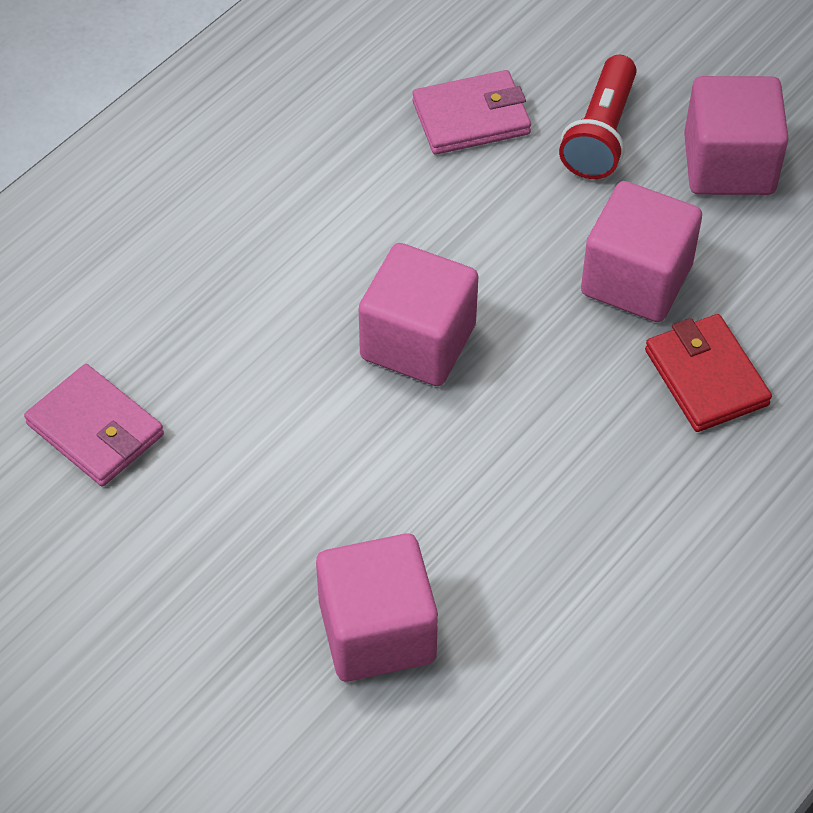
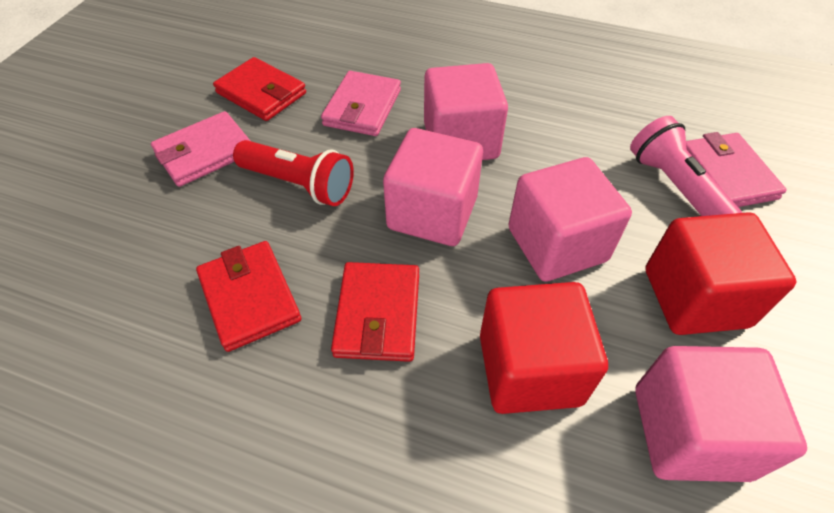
pink flashlight: 0 -> 1
pink wallet: 2 -> 3
red cube: 0 -> 2
red wallet: 1 -> 3

